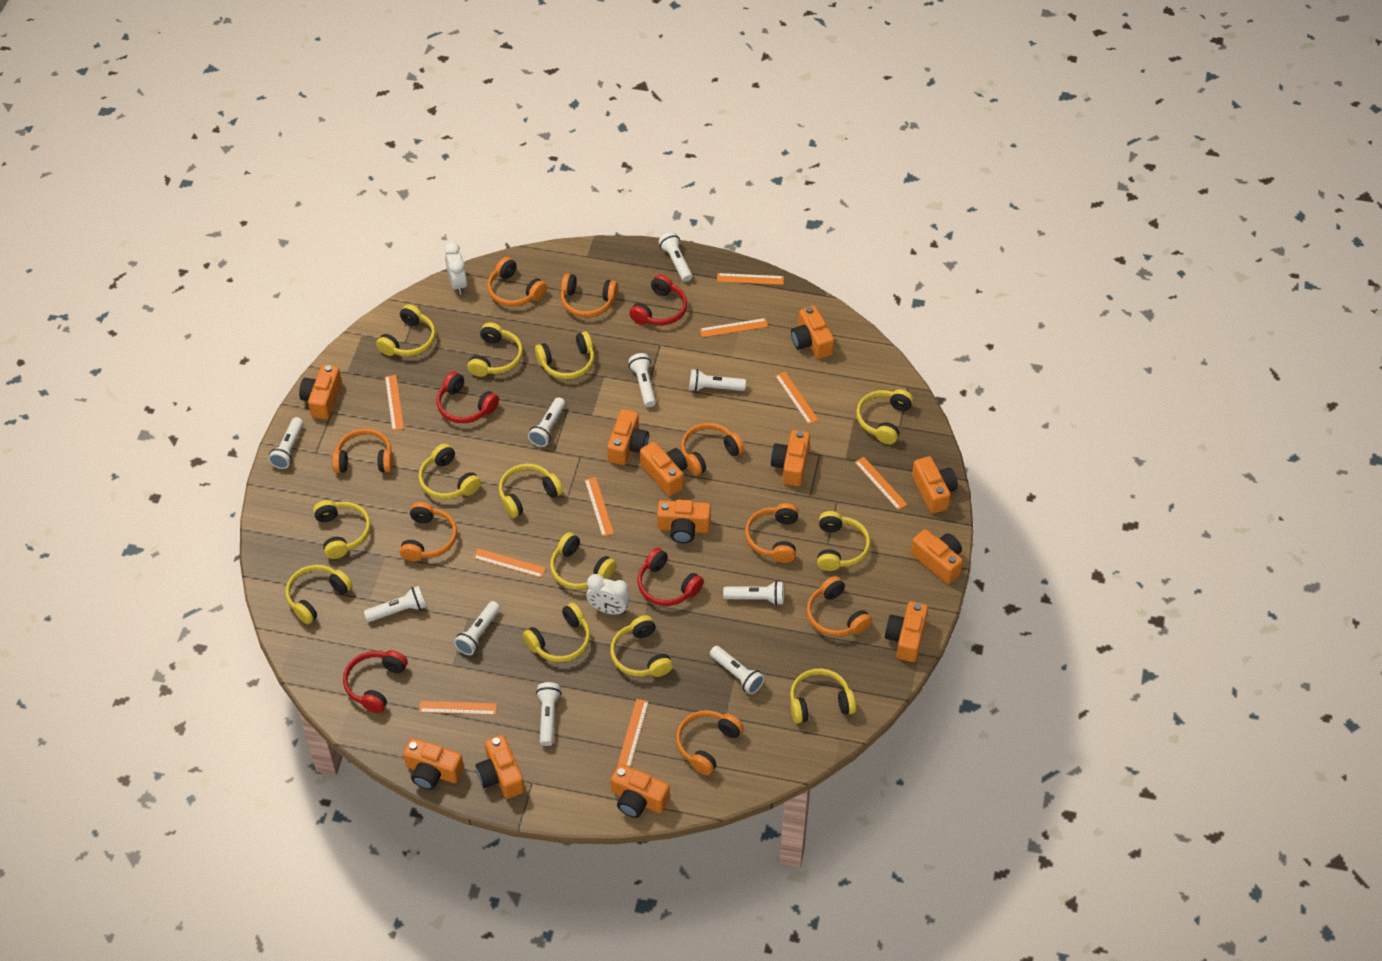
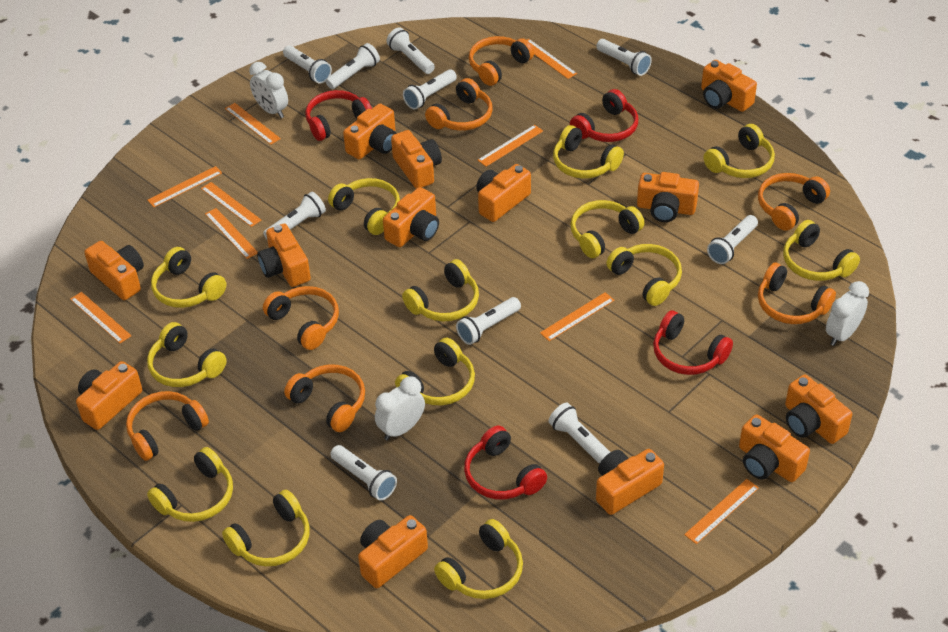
orange camera: 12 -> 13
orange headphones: 8 -> 7
white clock: 2 -> 3

